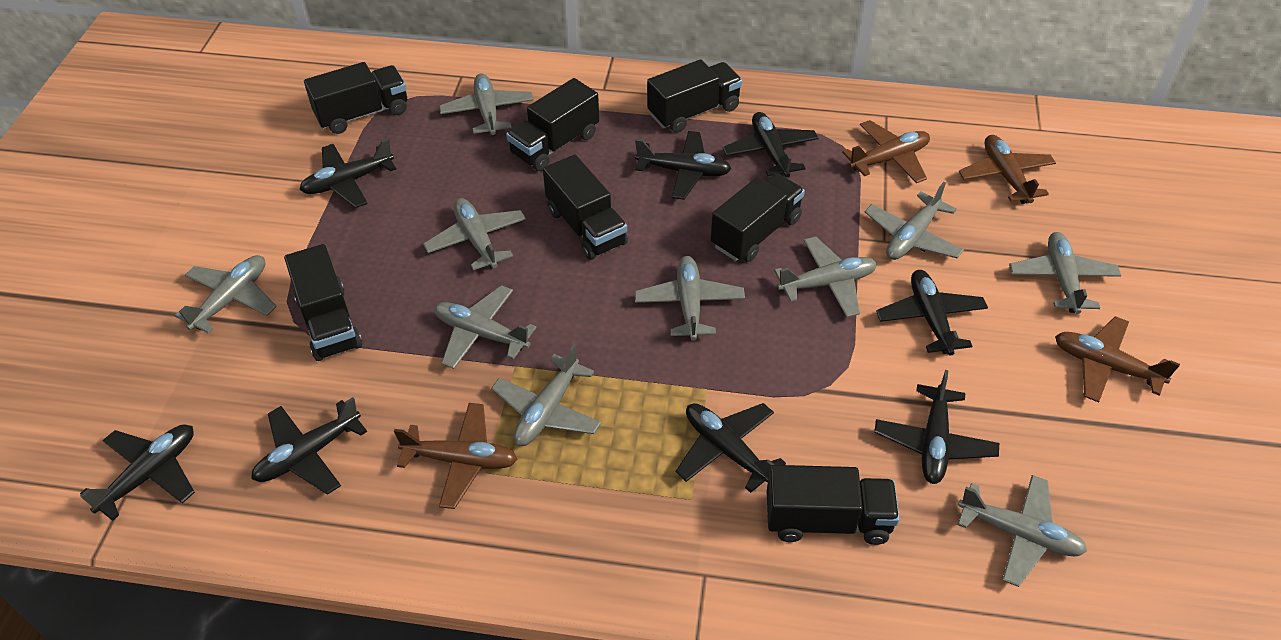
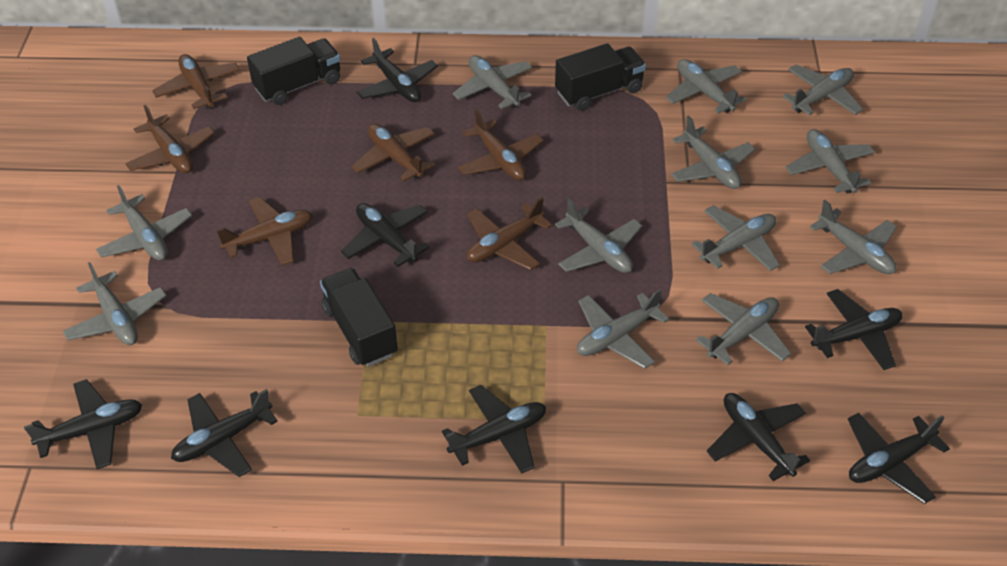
black truck: 7 -> 3
brown plane: 4 -> 6
grey plane: 10 -> 12

